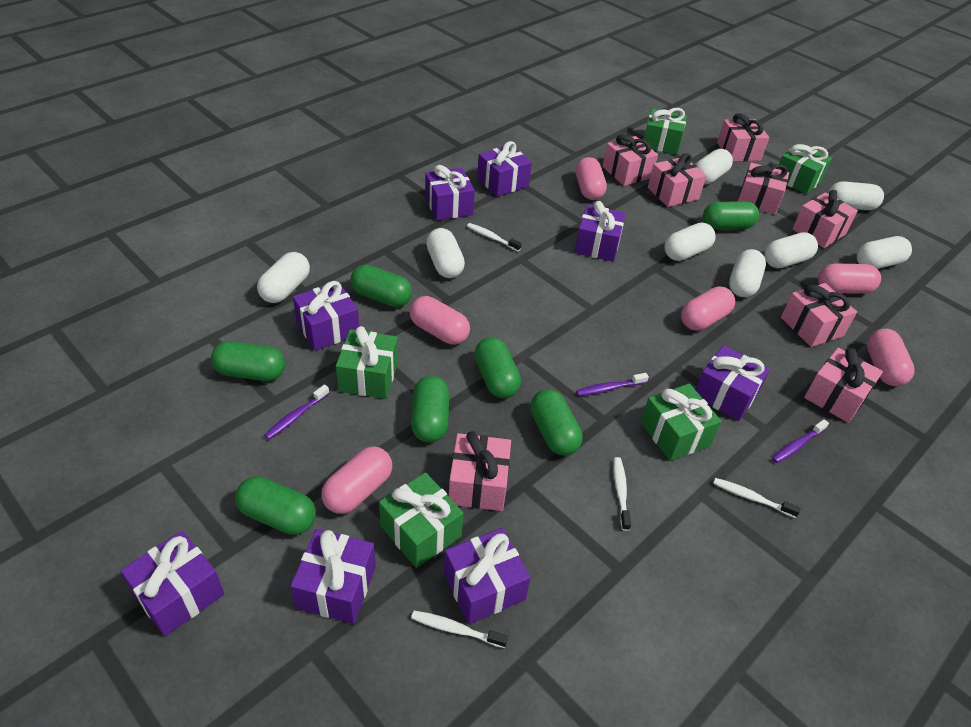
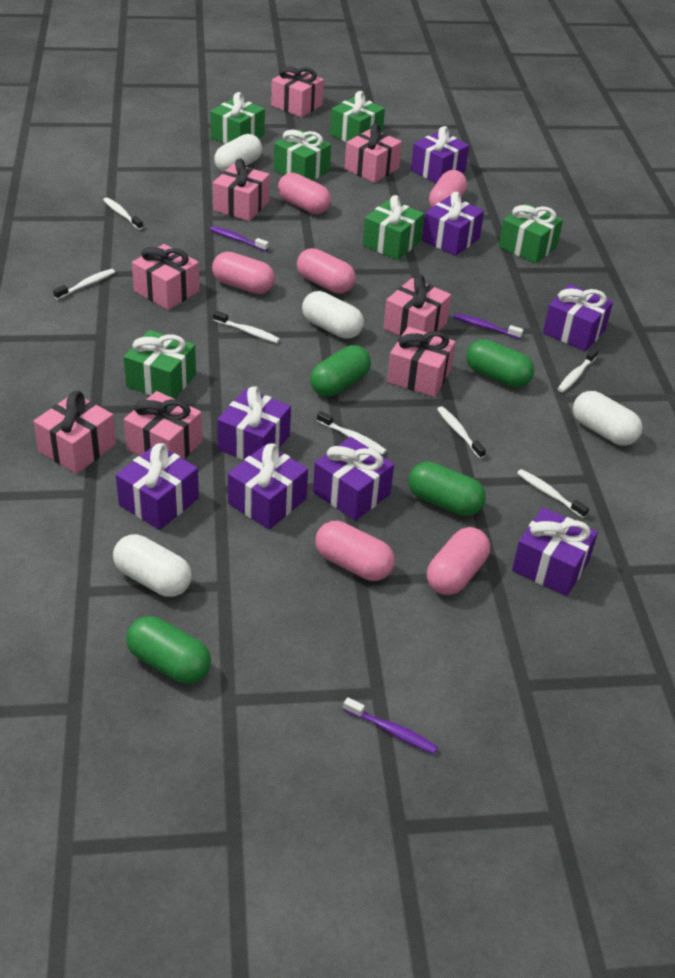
green capsule: 7 -> 4
green gift: 5 -> 6
white capsule: 8 -> 4
white toothbrush: 4 -> 7

